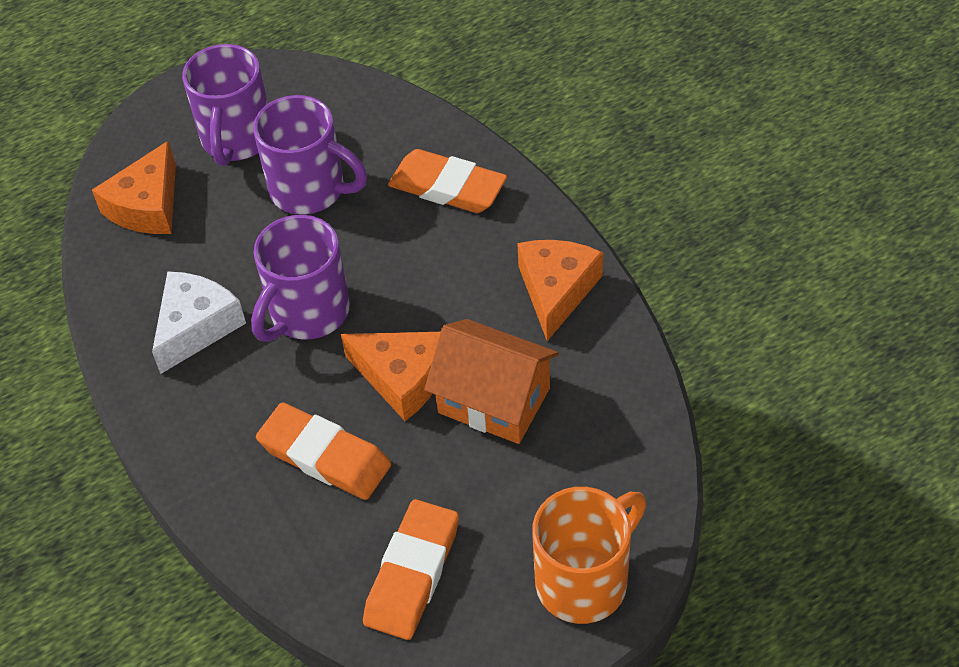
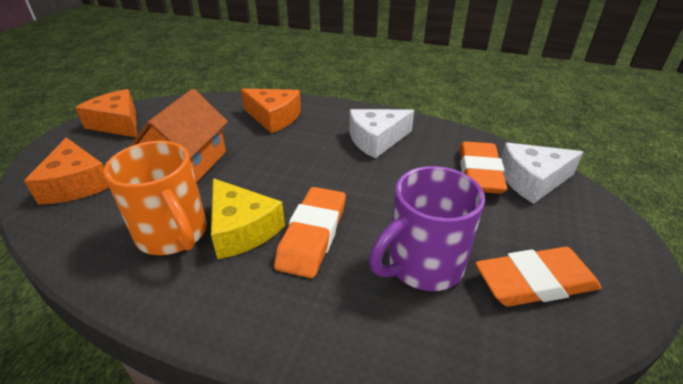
purple mug: 3 -> 1
white cheese: 1 -> 2
yellow cheese: 0 -> 1

